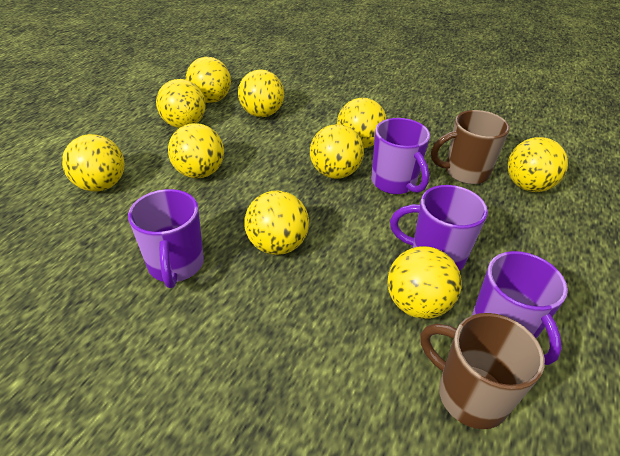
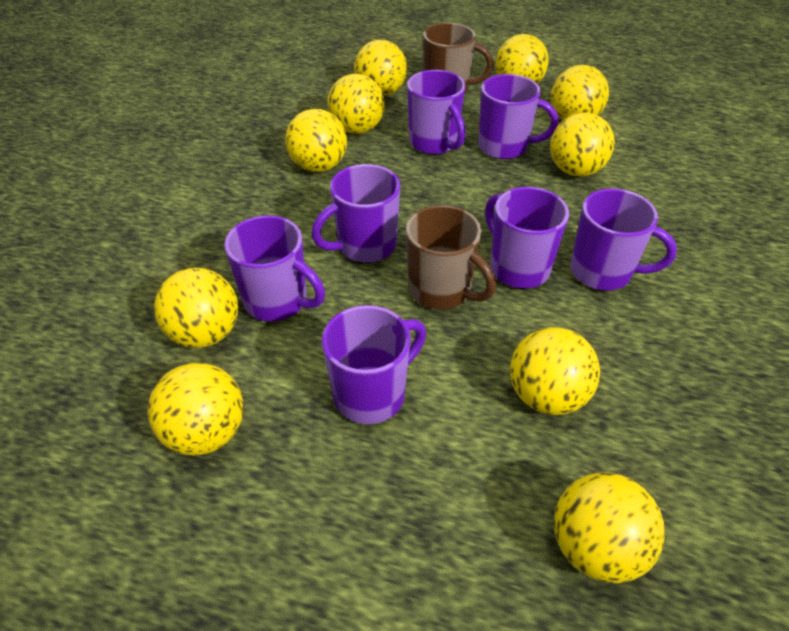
purple mug: 4 -> 7

